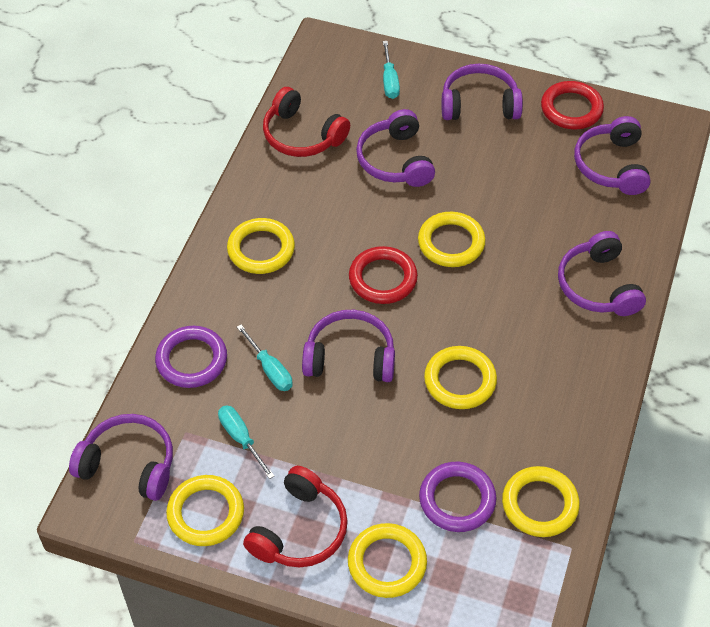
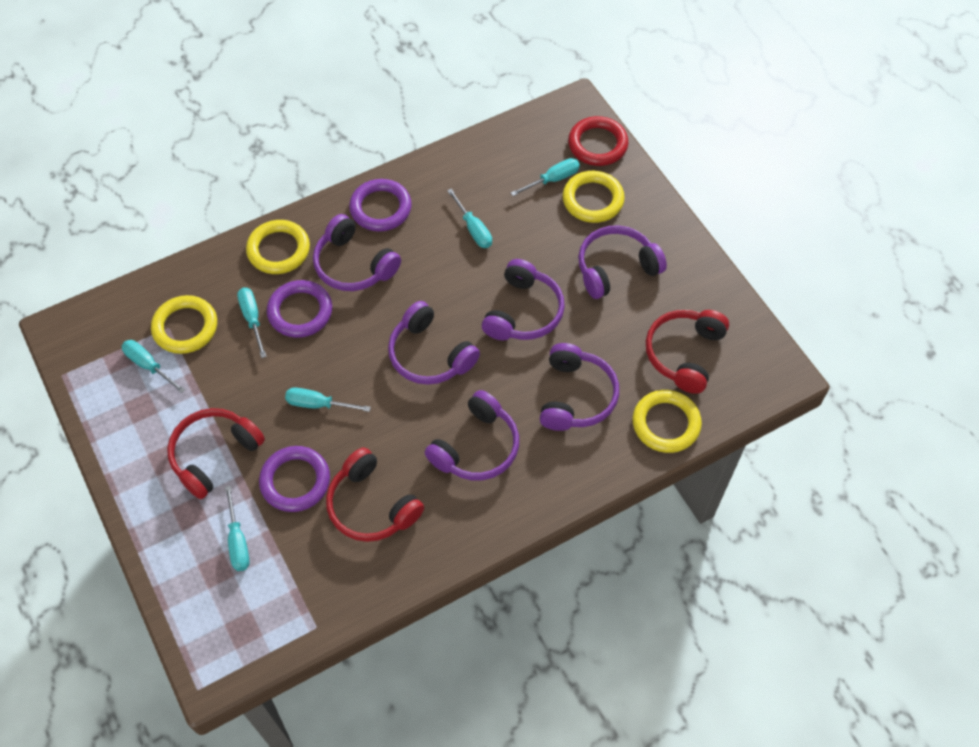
purple ring: 2 -> 3
red headphones: 2 -> 3
red ring: 2 -> 1
turquoise screwdriver: 3 -> 6
yellow ring: 6 -> 4

